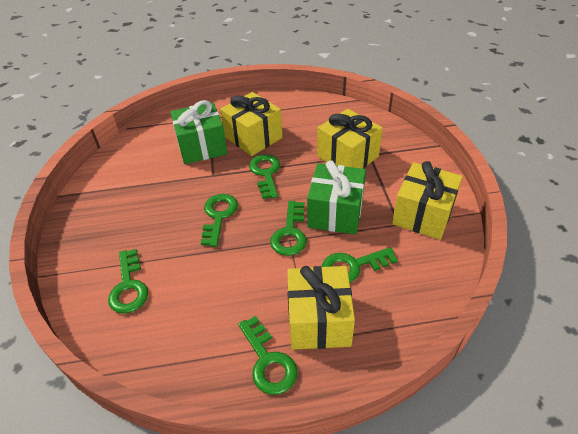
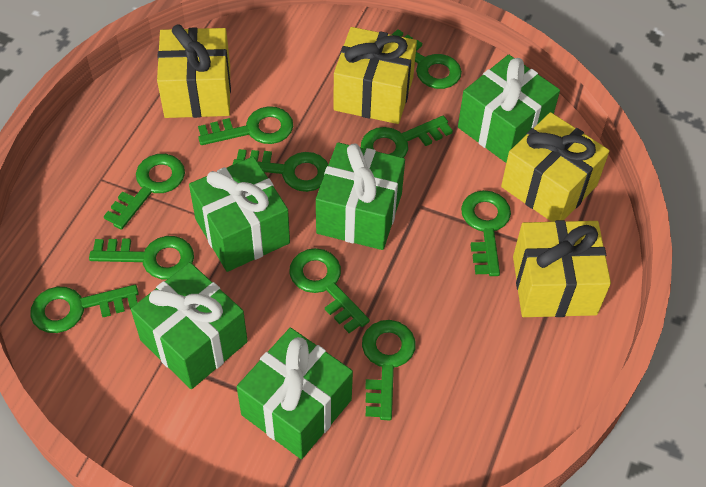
green gift: 2 -> 5
green key: 6 -> 10

